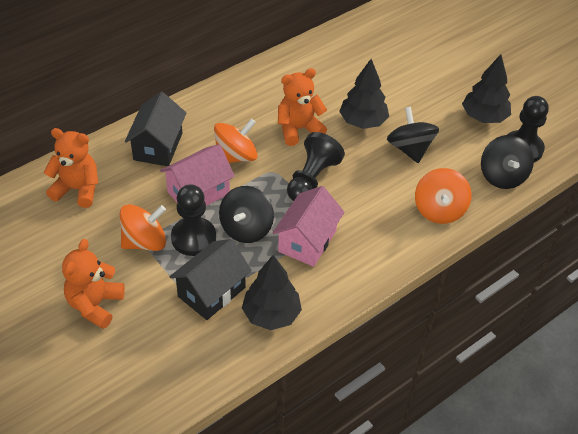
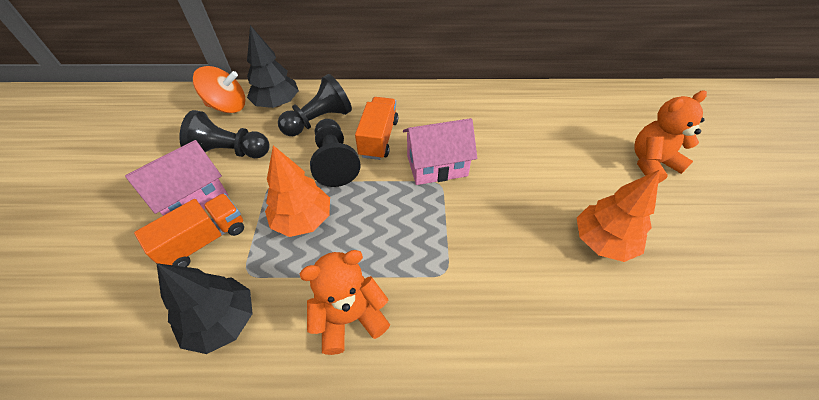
black house: 2 -> 0
black spinning top: 3 -> 0
black tree: 3 -> 2
orange spinning top: 3 -> 1
orange teddy bear: 3 -> 2
orange tree: 0 -> 2
orange truck: 0 -> 2

